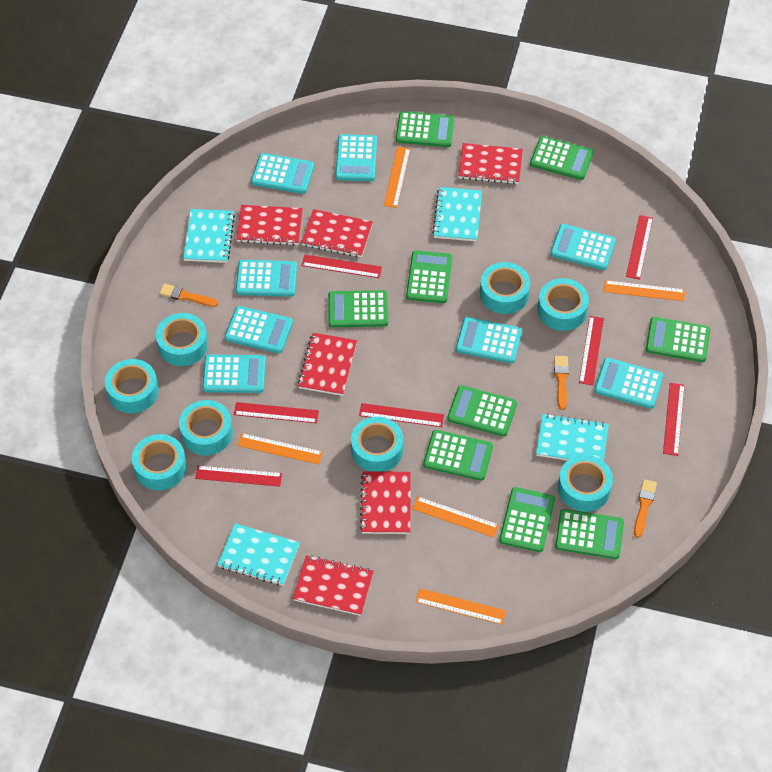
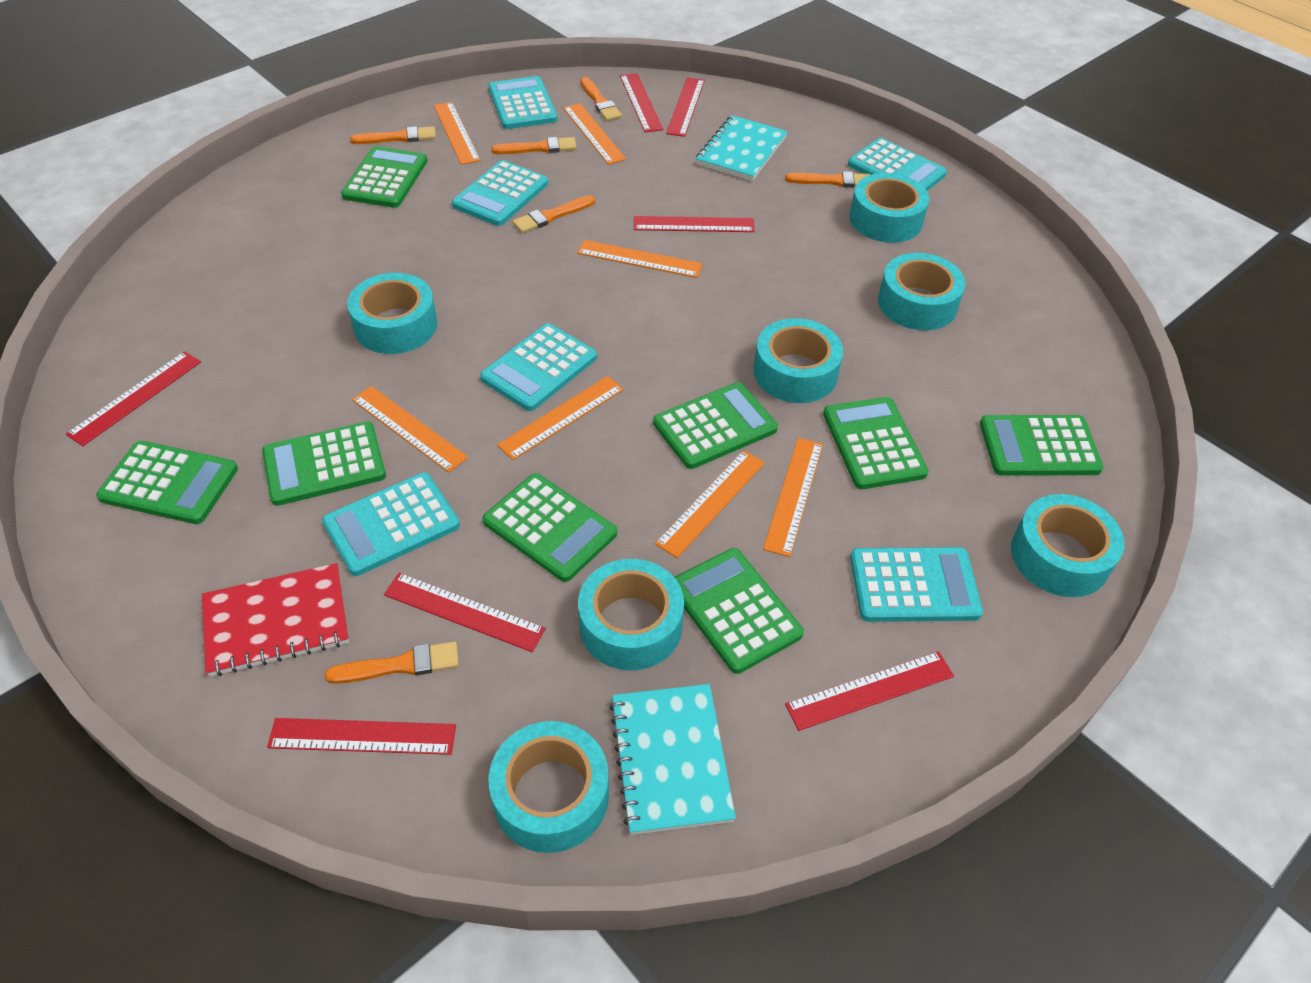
green calculator: 9 -> 8
orange brush: 3 -> 6
orange ruler: 5 -> 7
red notebook: 6 -> 1
turquoise calculator: 8 -> 6
turquoise notebook: 4 -> 2
turquoise tape: 8 -> 7

